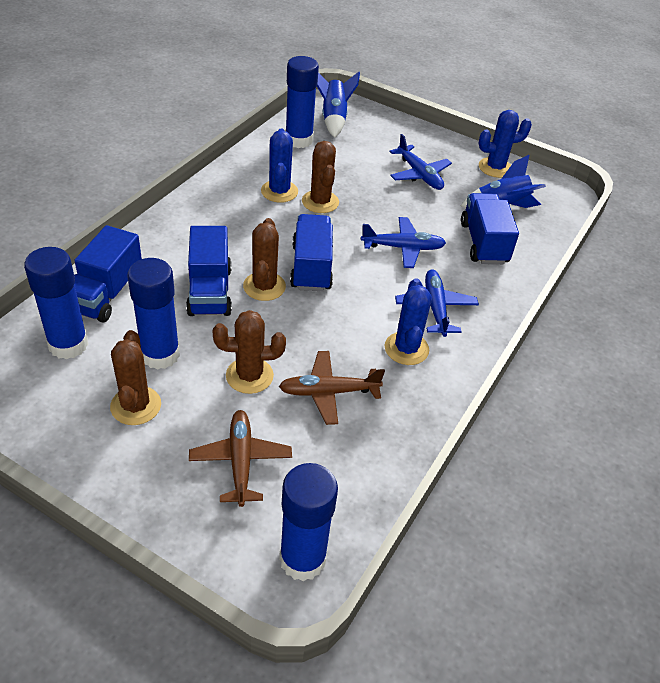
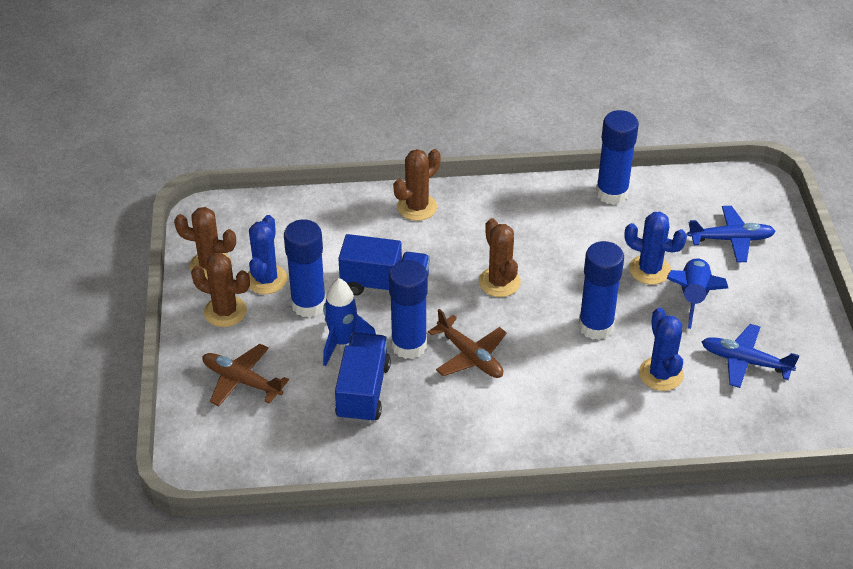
blue plane: 3 -> 2
blue truck: 4 -> 2

